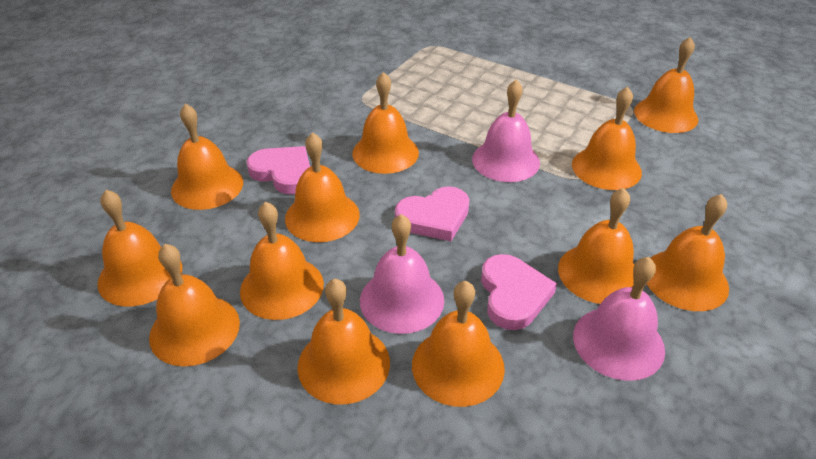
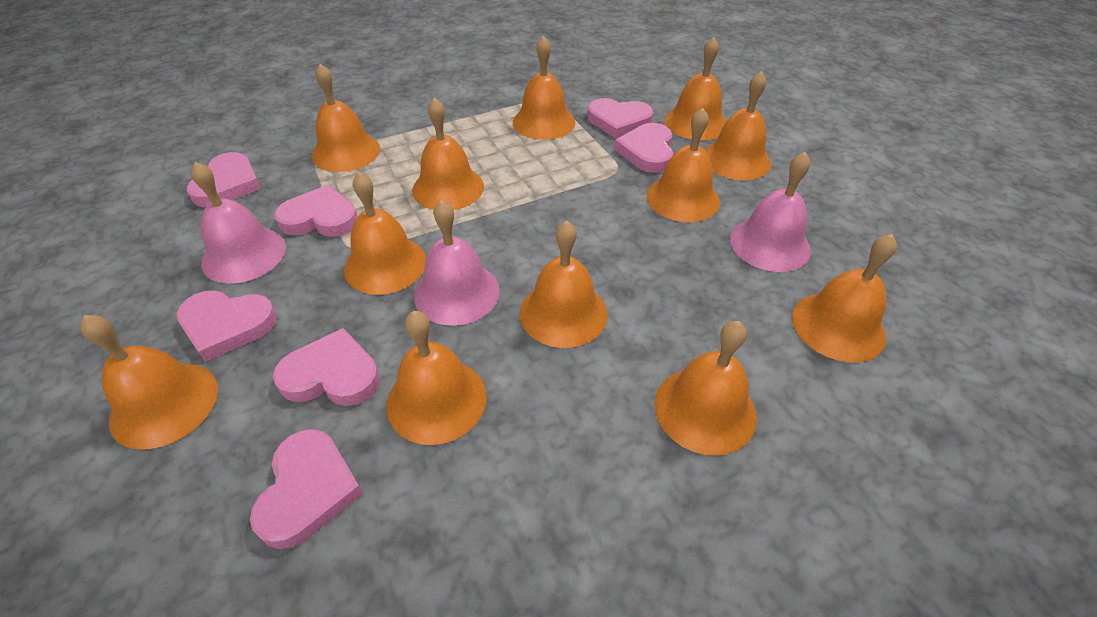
pink heart: 3 -> 7

